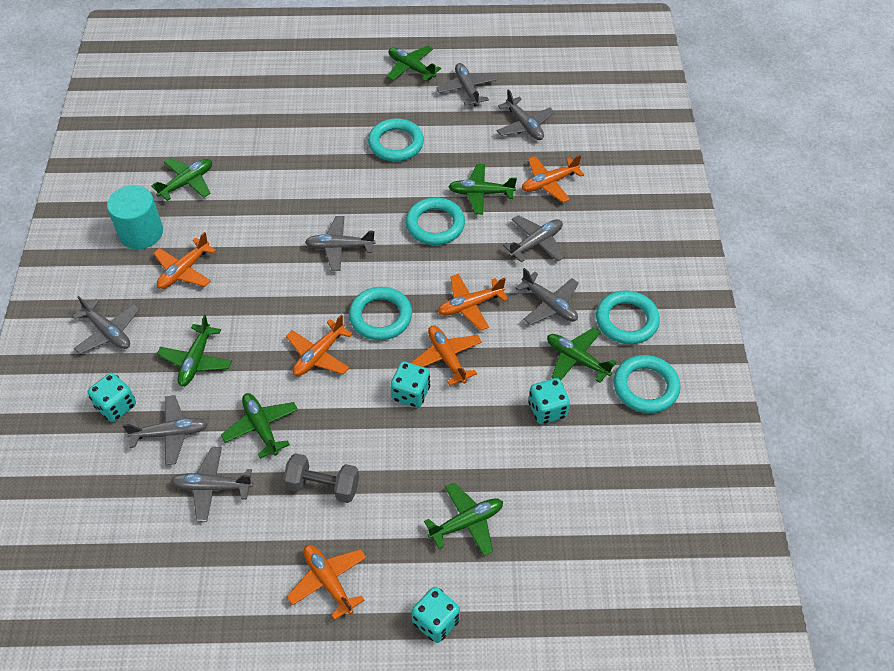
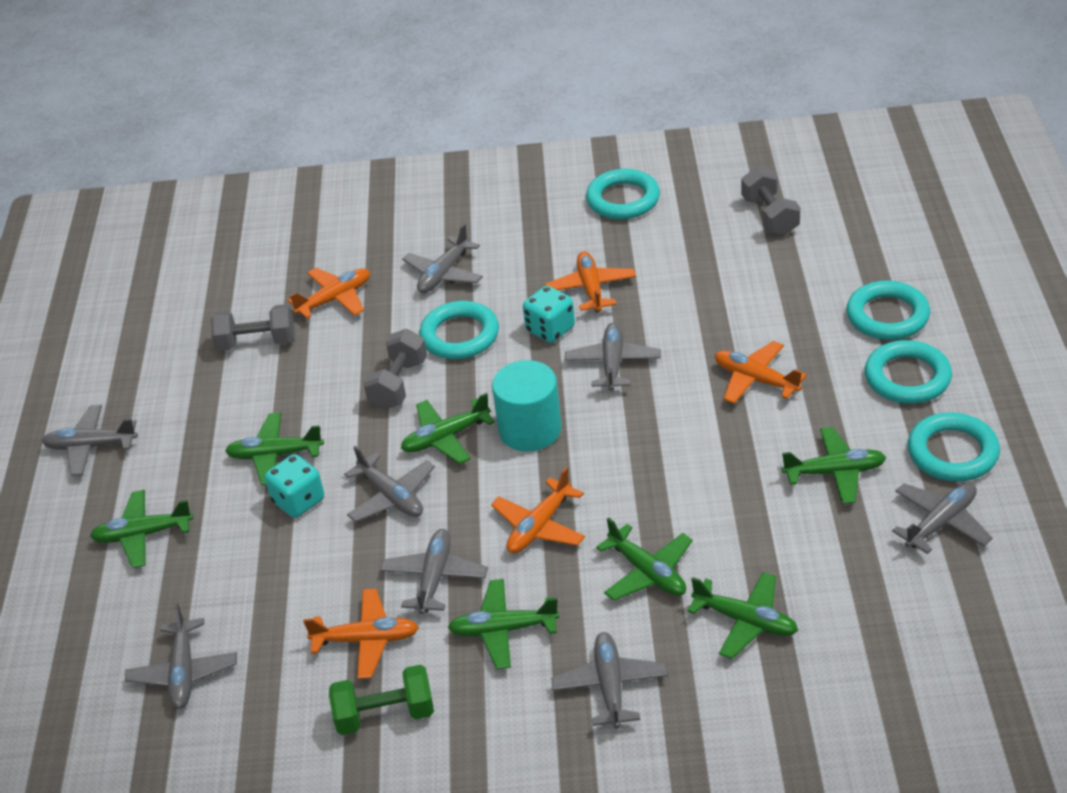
green dumbbell: 0 -> 1
grey dumbbell: 1 -> 3
orange plane: 6 -> 5
turquoise dice: 4 -> 2

